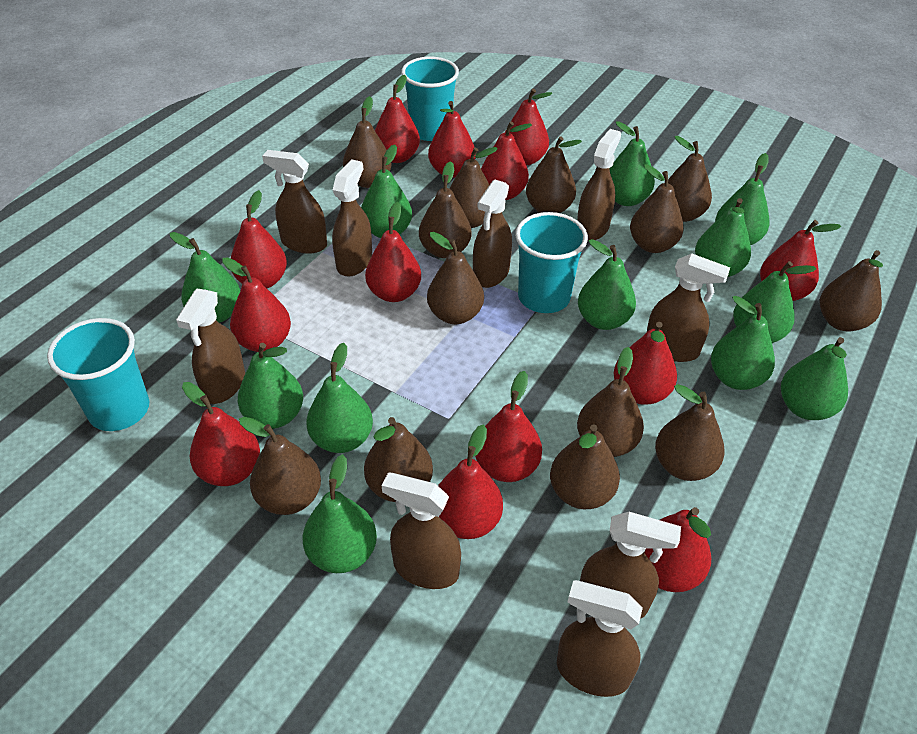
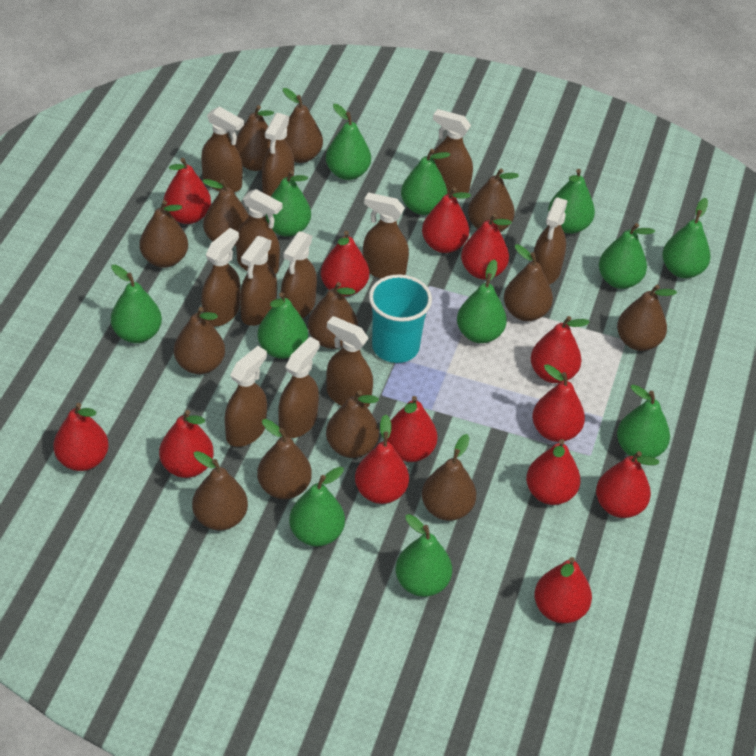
brown spray bottle: 9 -> 12
turquoise cup: 3 -> 1

